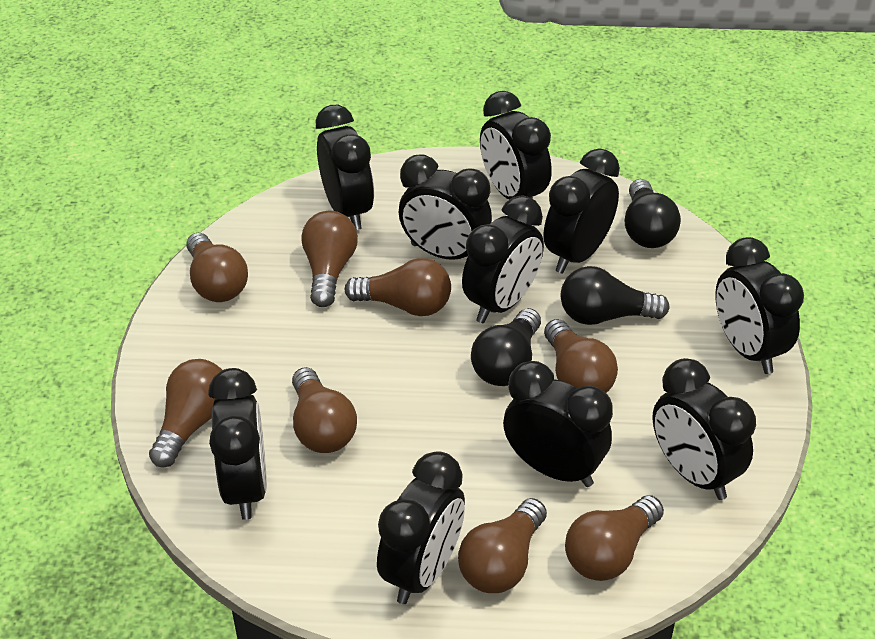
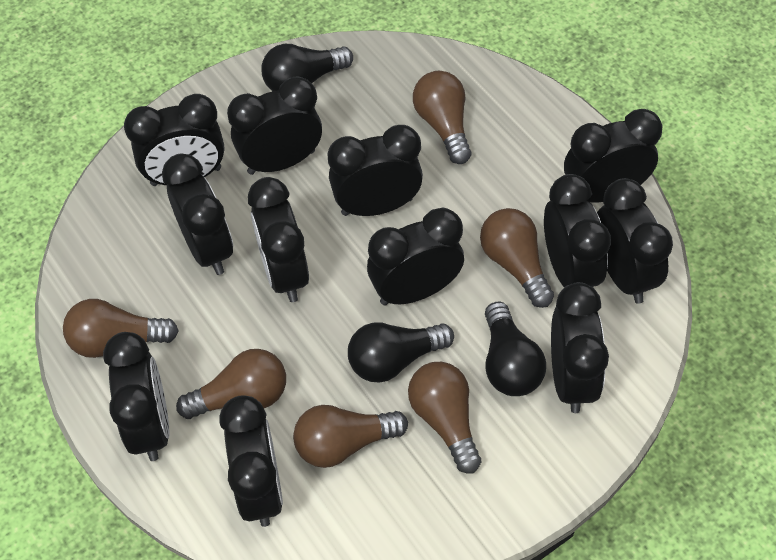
black clock: 10 -> 12
brown light bulb: 8 -> 6

